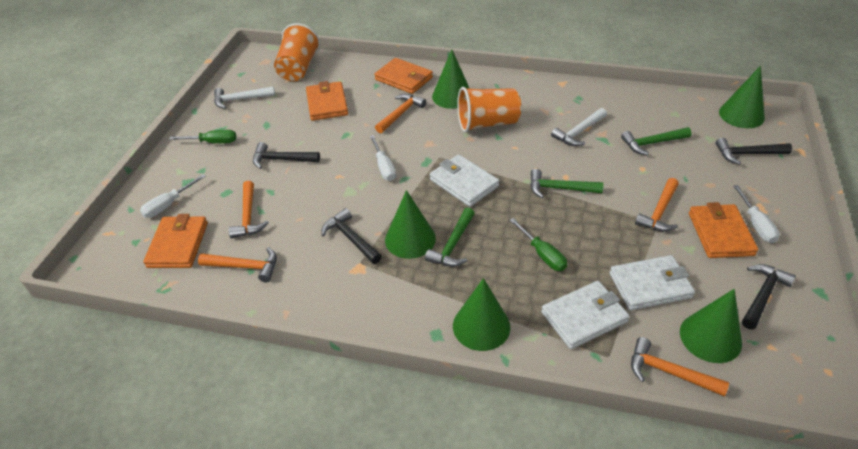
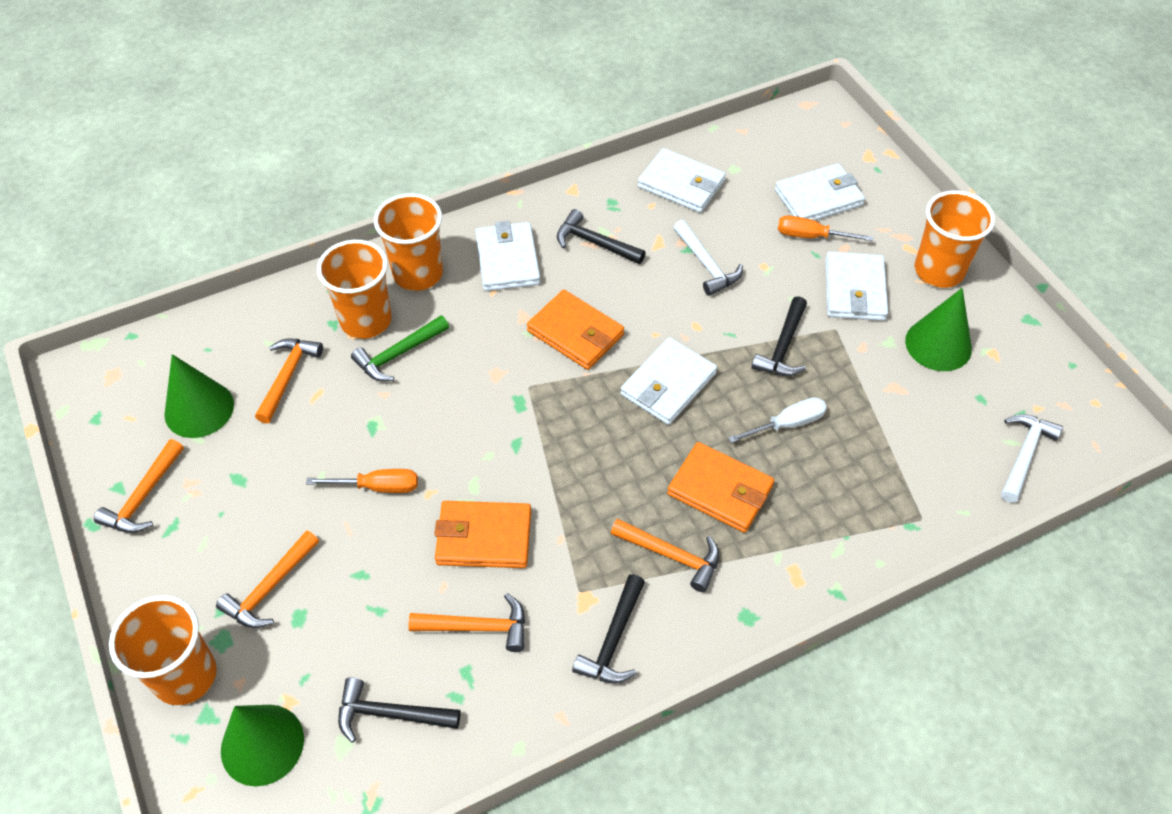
green cone: 5 -> 3
green hammer: 3 -> 1
green screwdriver: 2 -> 0
orange cup: 2 -> 4
orange screwdriver: 0 -> 2
orange wallet: 4 -> 3
white screwdriver: 3 -> 1
white wallet: 3 -> 5

